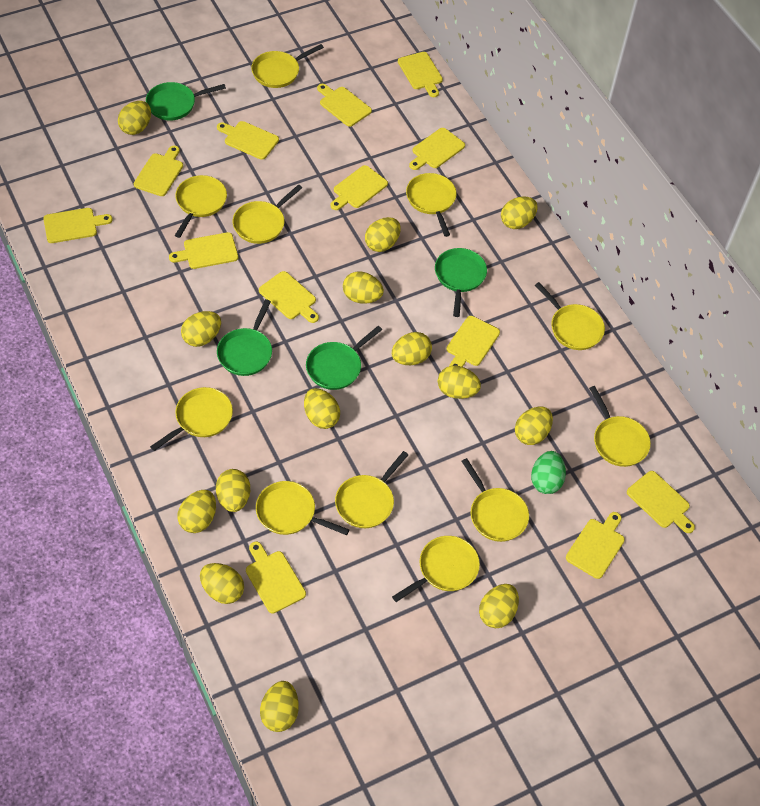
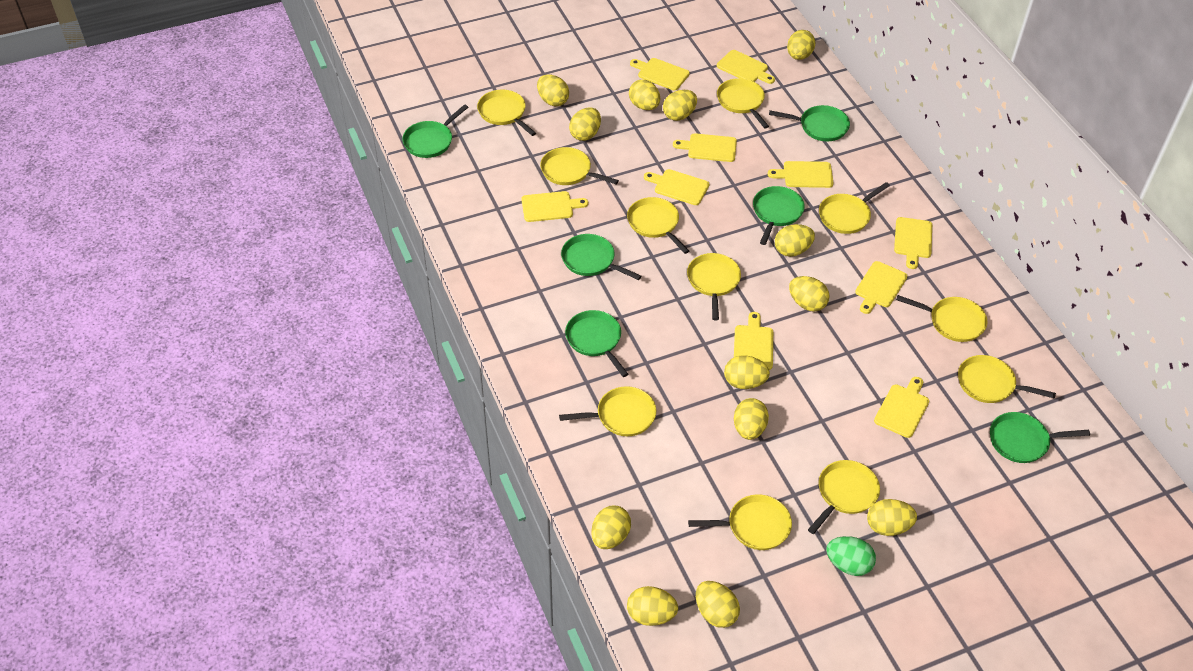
green pan: 4 -> 6
yellow cutting board: 13 -> 10
yellow egg: 14 -> 13

